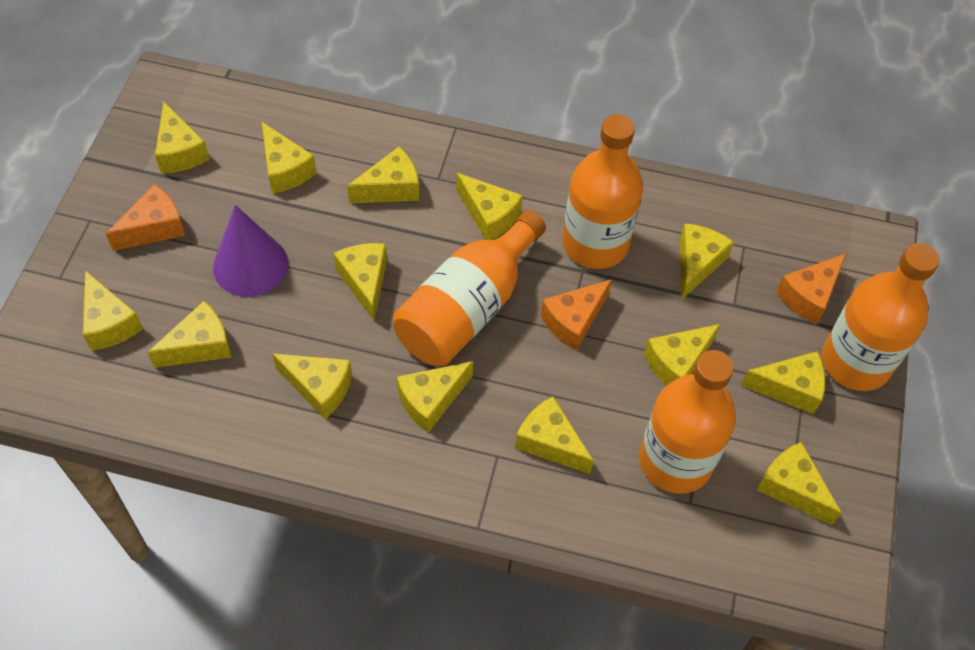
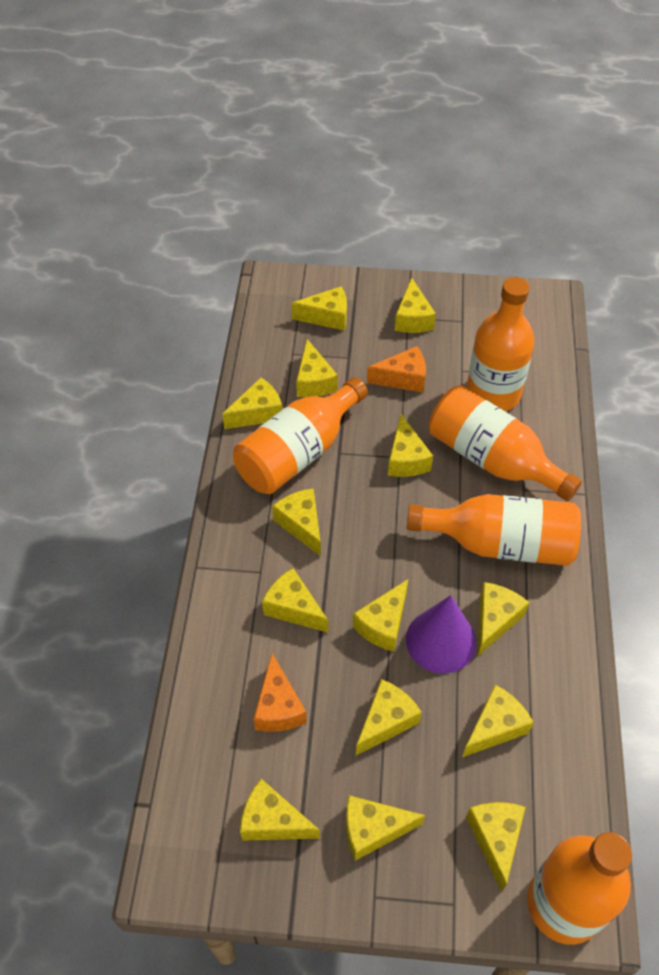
orange bottle: 4 -> 5
orange cheese: 3 -> 2

